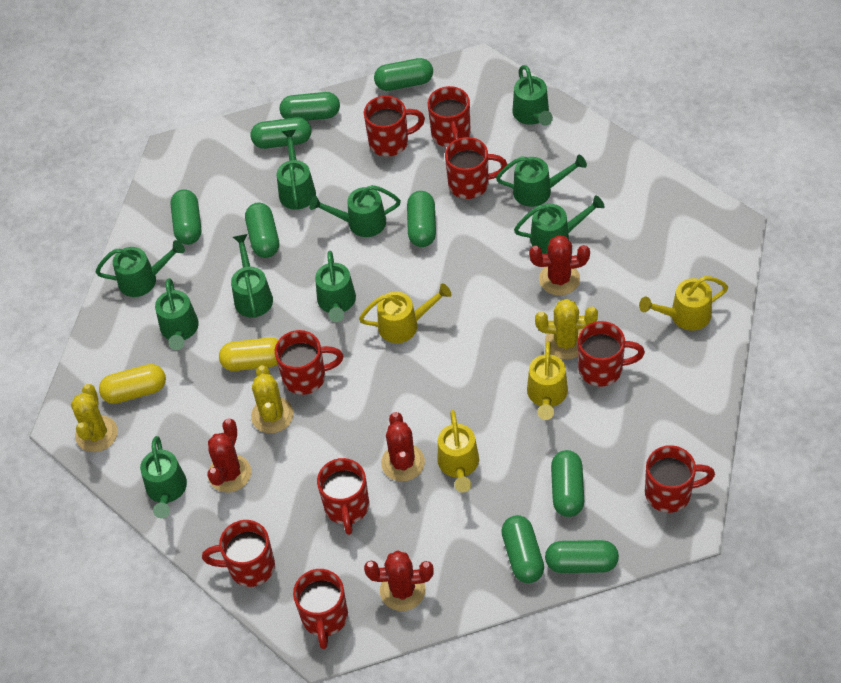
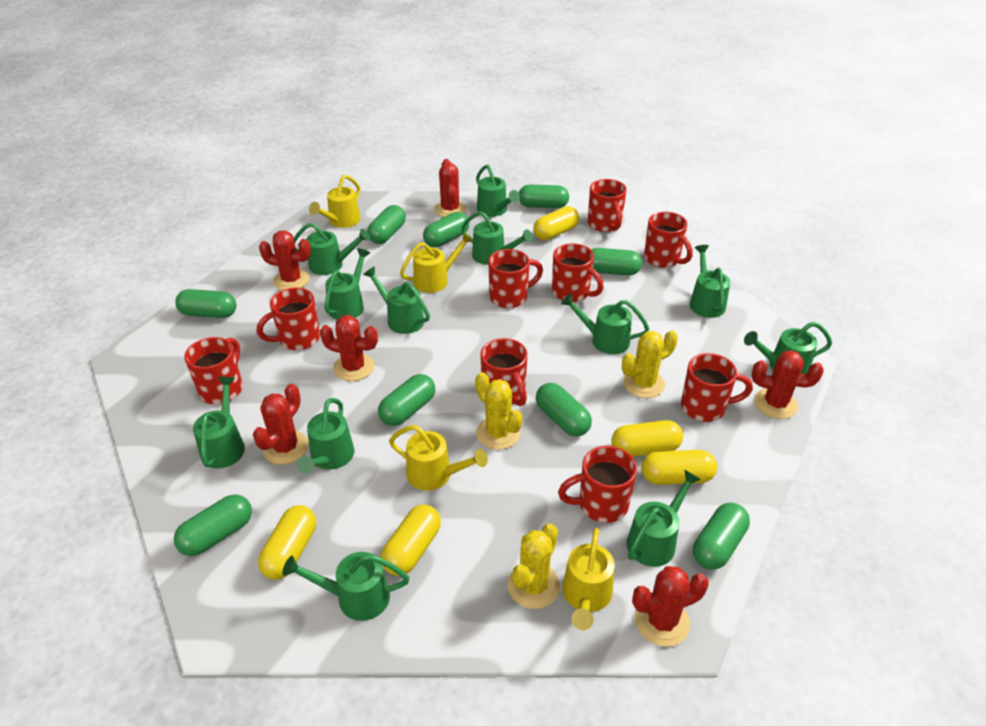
green watering can: 10 -> 12
red cactus: 4 -> 6
yellow capsule: 2 -> 5

